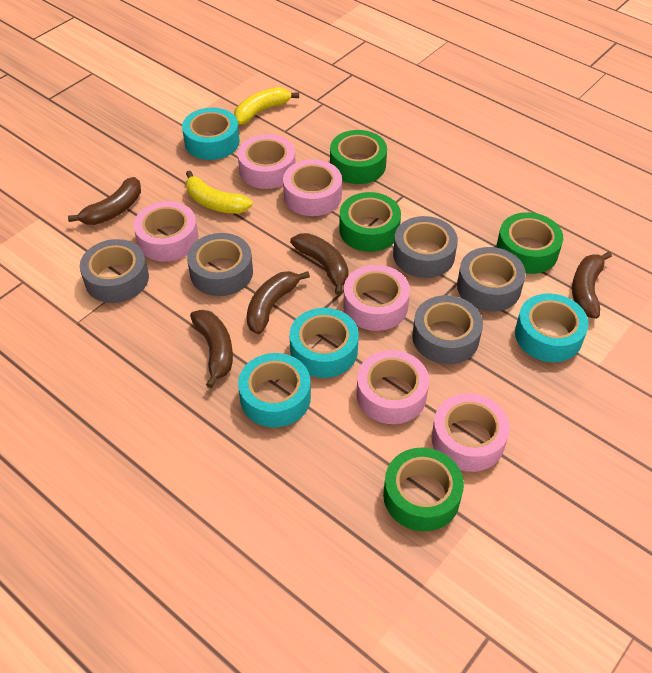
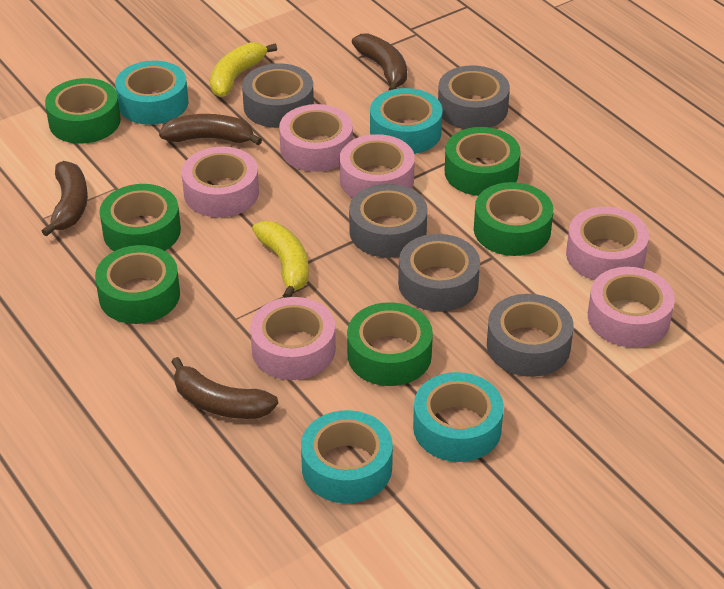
brown banana: 5 -> 4
green tape: 4 -> 6

